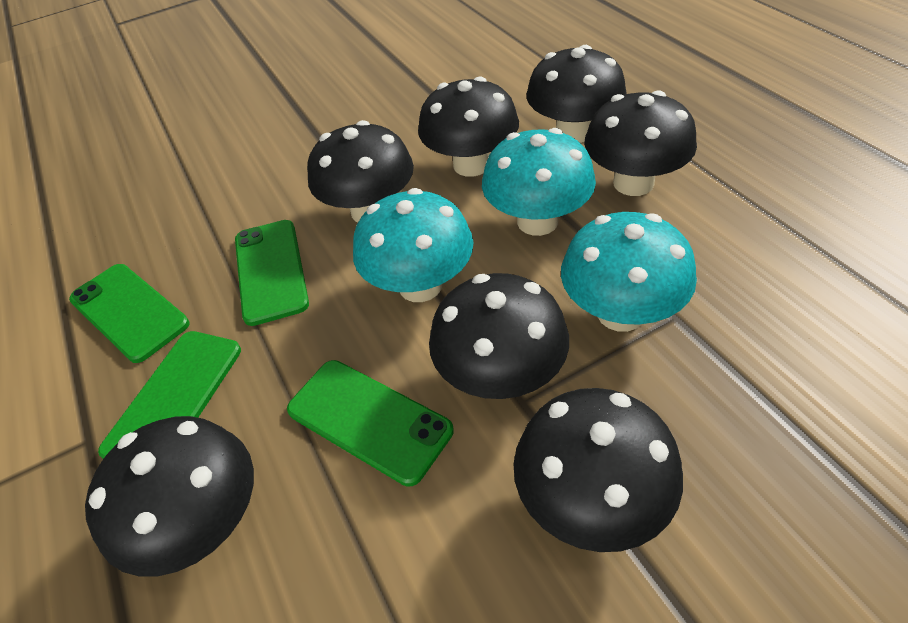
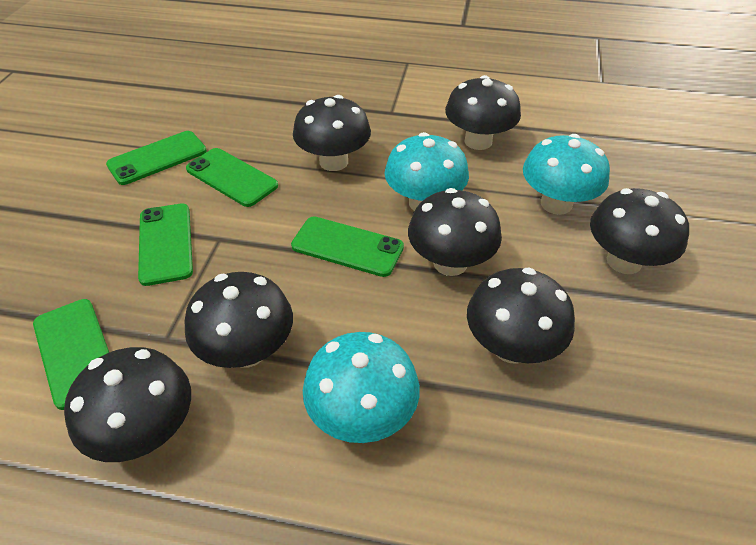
green phone: 4 -> 5

